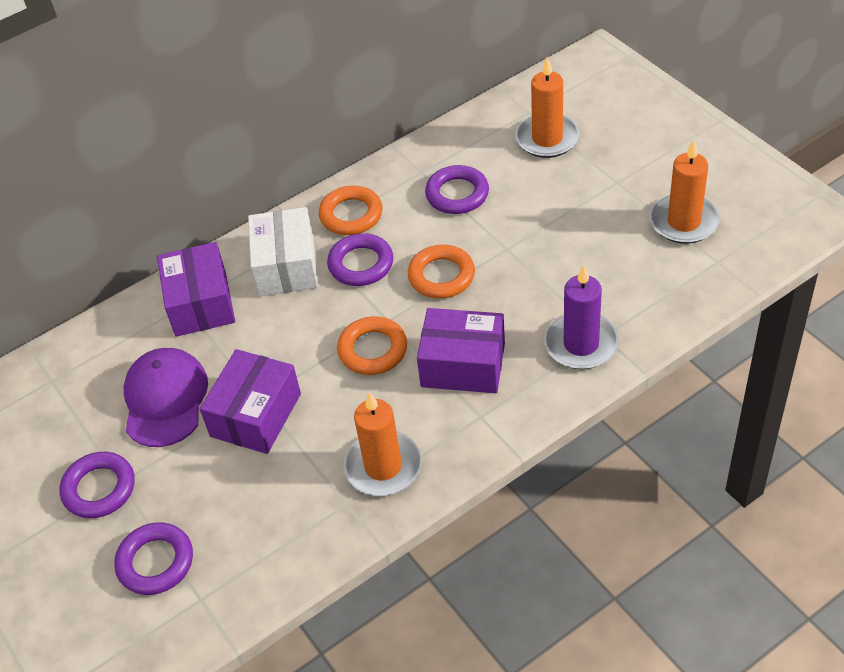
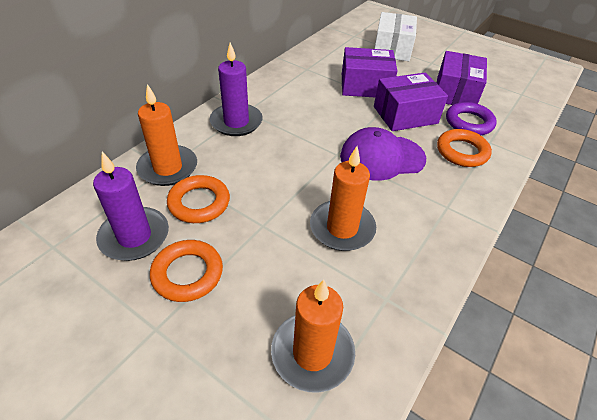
purple candle: 1 -> 2
purple ring: 4 -> 1

